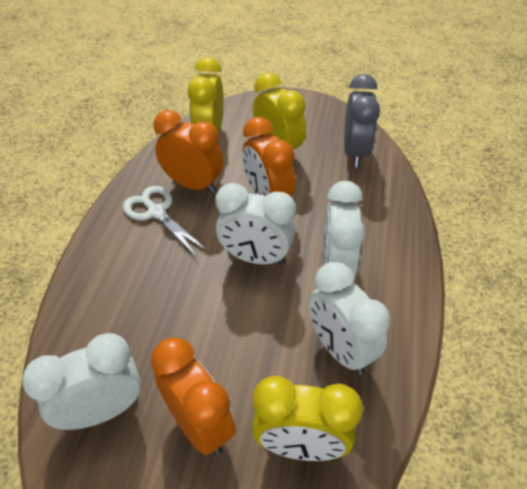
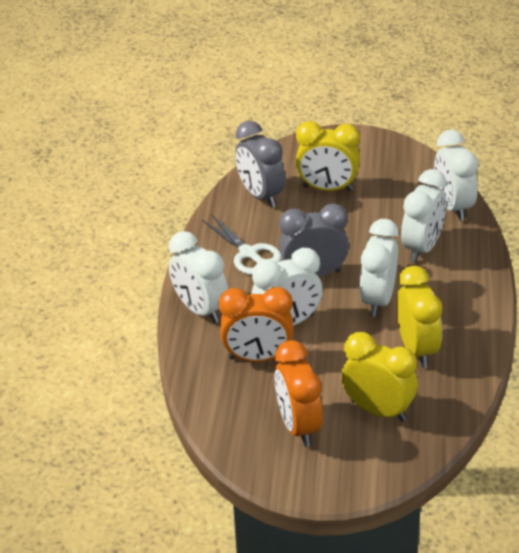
grey clock: 1 -> 2
orange clock: 3 -> 2
white clock: 4 -> 5

